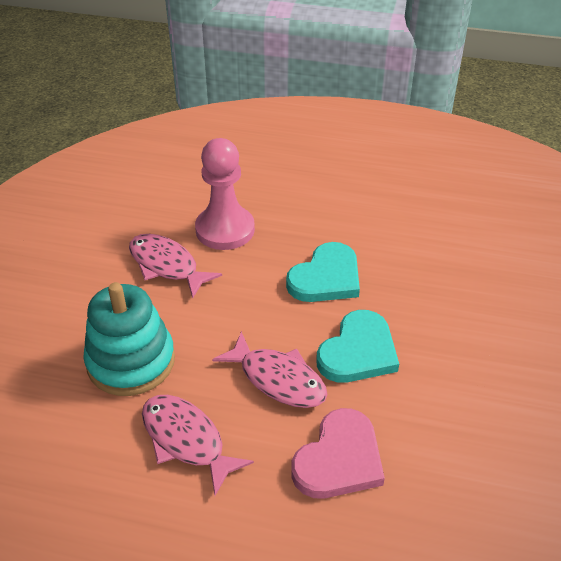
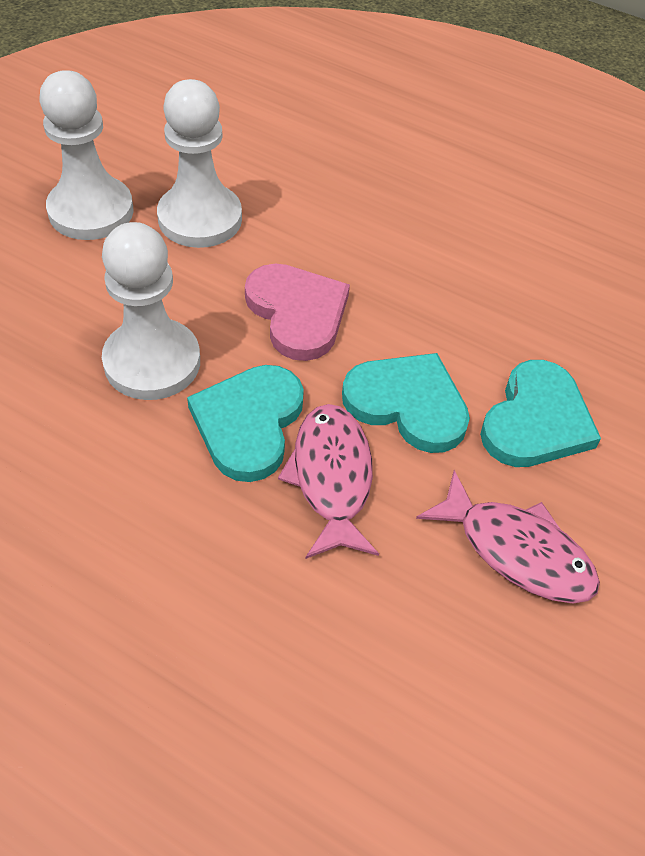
pink fish: 3 -> 2
pink pawn: 1 -> 0
turquoise heart: 2 -> 3
turquoise stacking toy: 1 -> 0
white pawn: 0 -> 3

